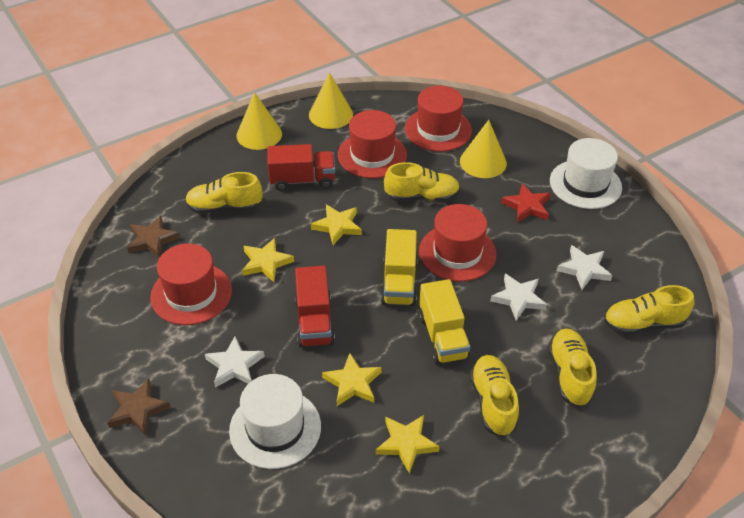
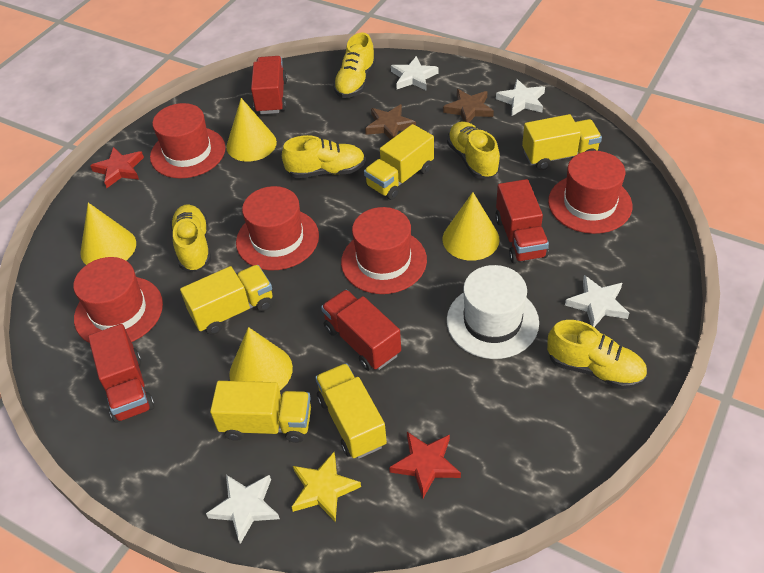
red hat: 4 -> 5
red star: 1 -> 2
red truck: 2 -> 4
white hat: 2 -> 1
white star: 3 -> 4
yellow cone: 3 -> 4
yellow star: 4 -> 1
yellow truck: 2 -> 5

